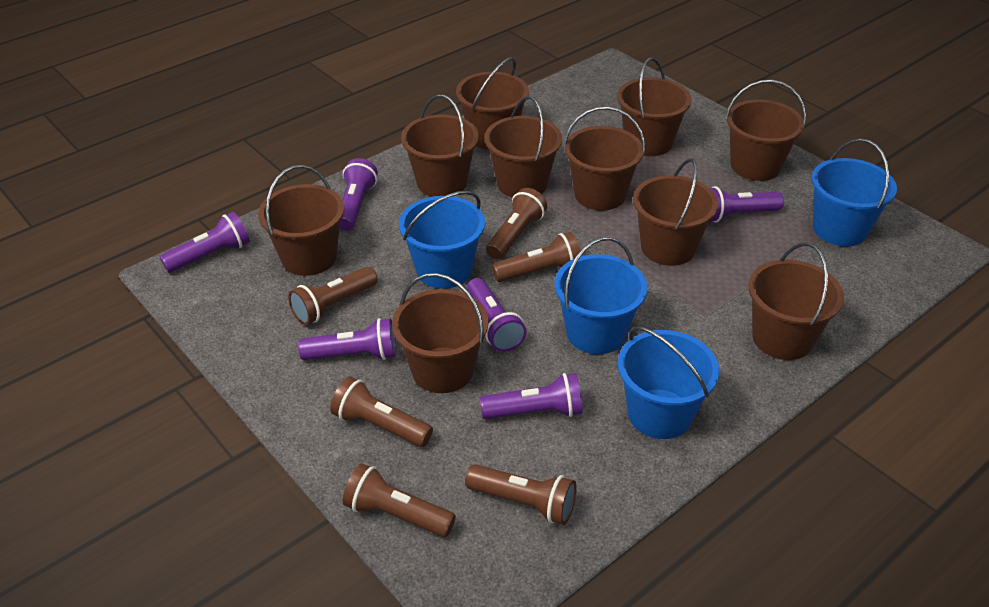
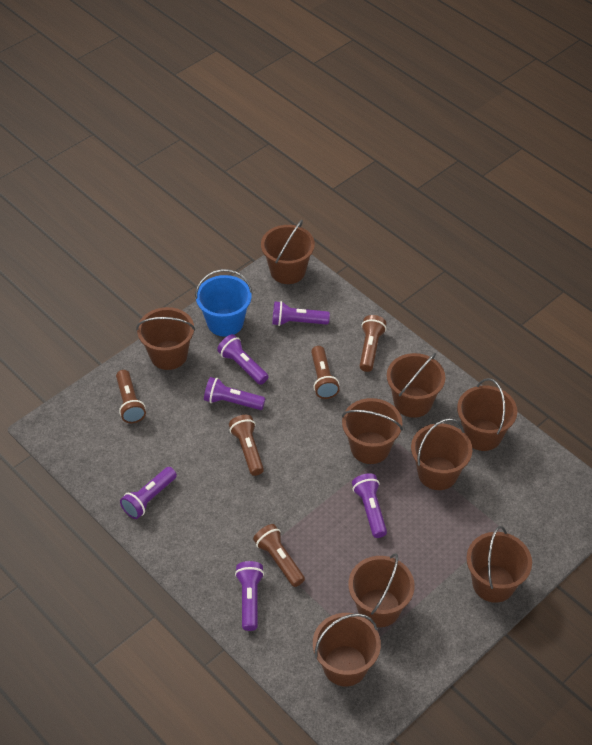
blue bucket: 4 -> 1
brown bucket: 10 -> 9
brown flashlight: 6 -> 5

